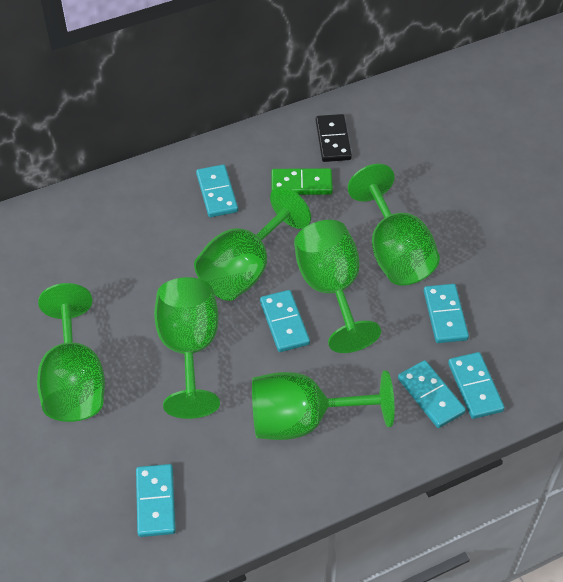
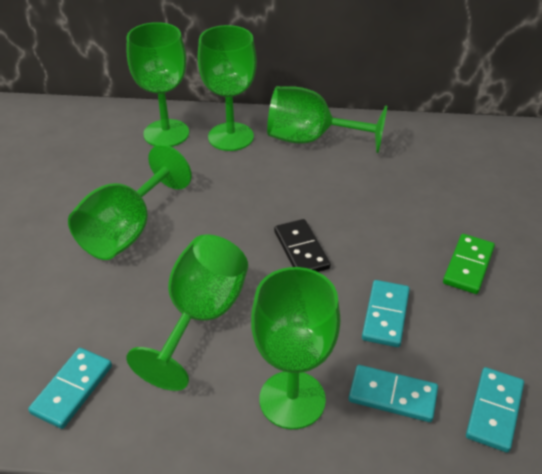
turquoise domino: 6 -> 4

